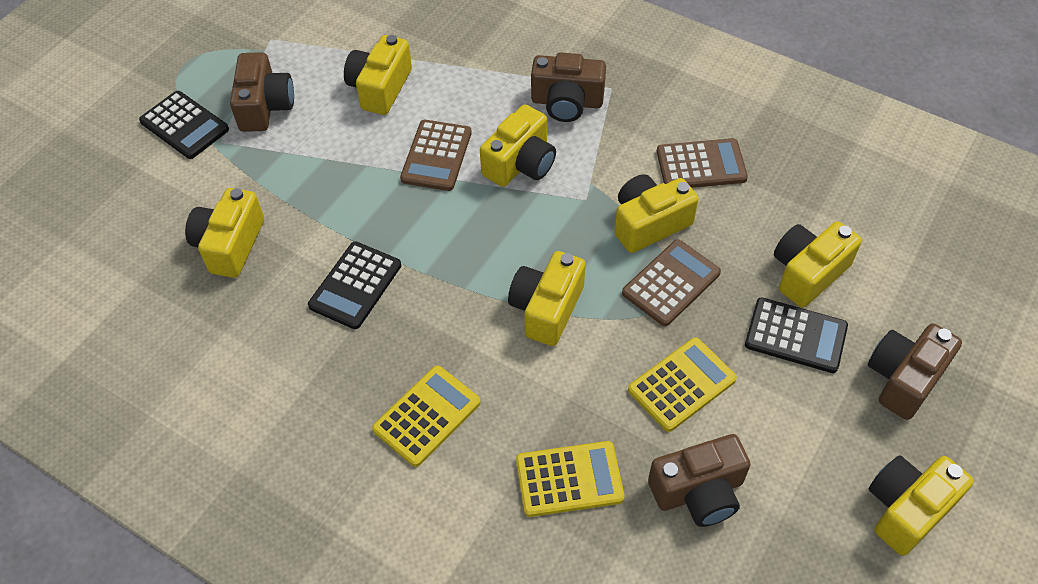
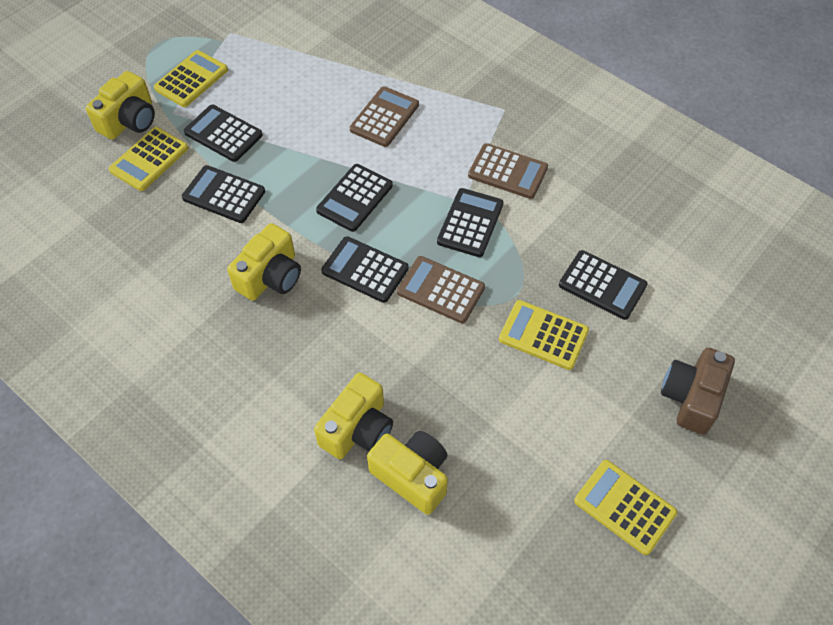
black calculator: 3 -> 6
brown camera: 4 -> 1
yellow calculator: 3 -> 4
yellow camera: 7 -> 4

